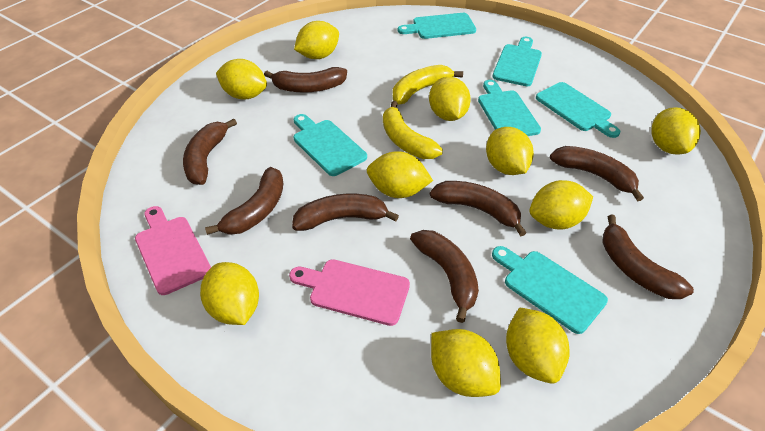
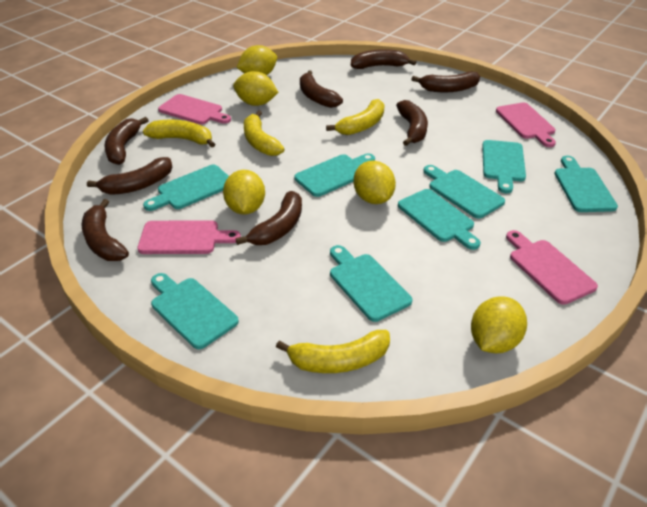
pink cutting board: 2 -> 4
turquoise cutting board: 6 -> 8
yellow banana: 2 -> 4
yellow lemon: 10 -> 5

